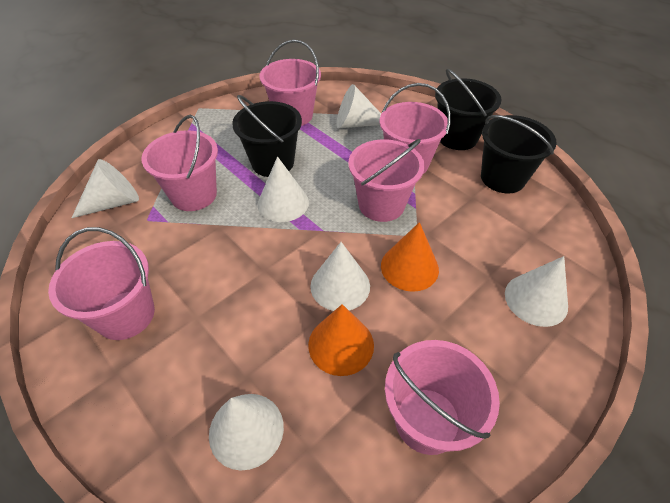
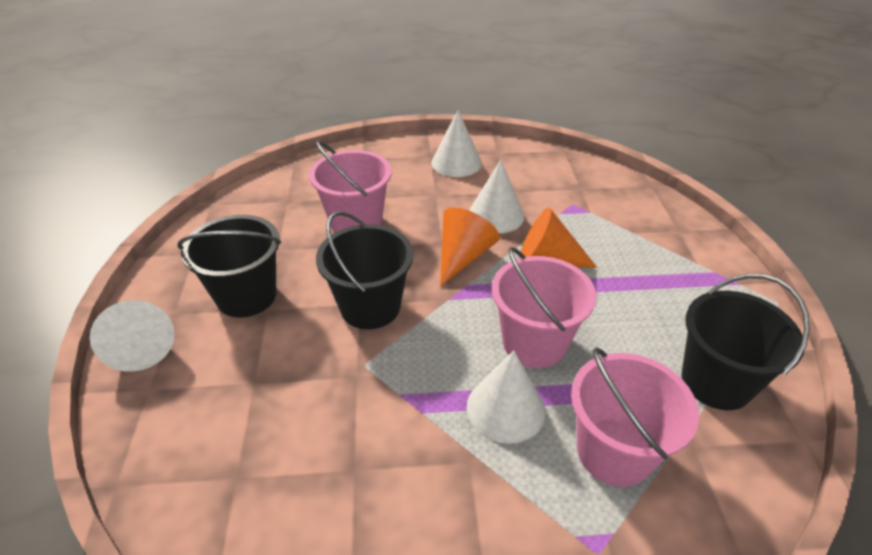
pink bucket: 6 -> 3
white cone: 6 -> 4

